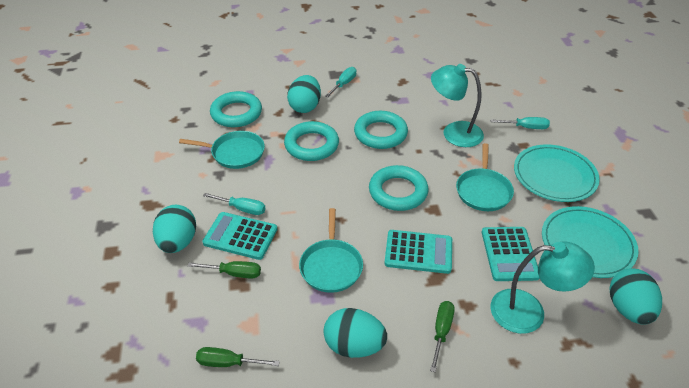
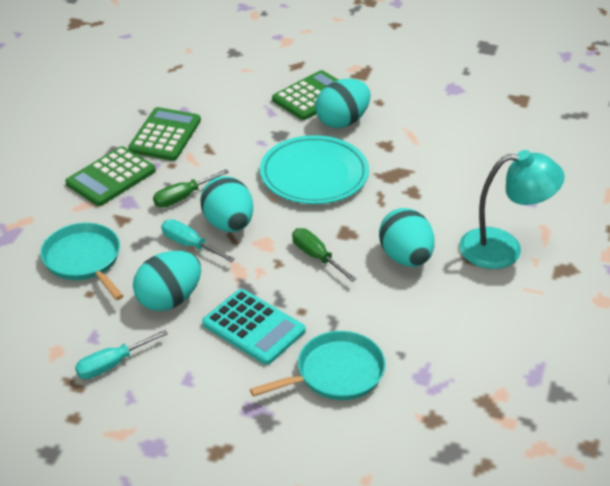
green calculator: 0 -> 3
green screwdriver: 3 -> 2
turquoise calculator: 3 -> 1
turquoise lamp: 2 -> 1
turquoise pan: 3 -> 2
turquoise plate: 2 -> 1
turquoise ring: 4 -> 0
turquoise screwdriver: 3 -> 2

